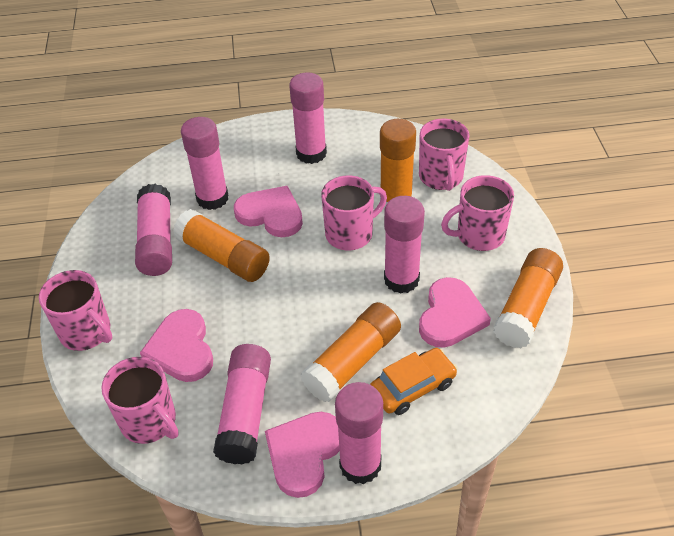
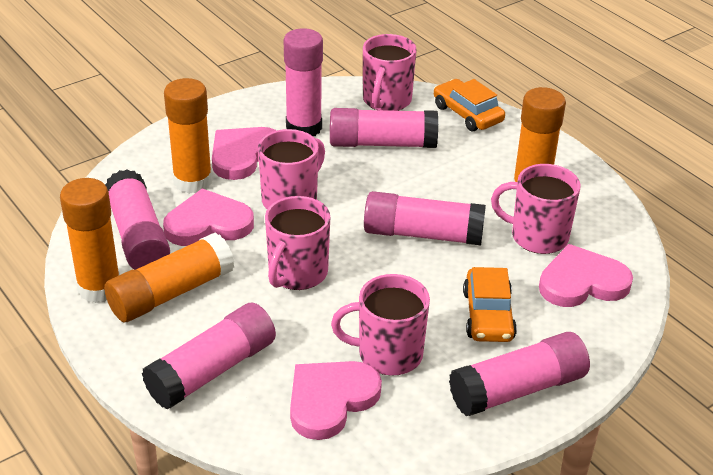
orange car: 1 -> 2

